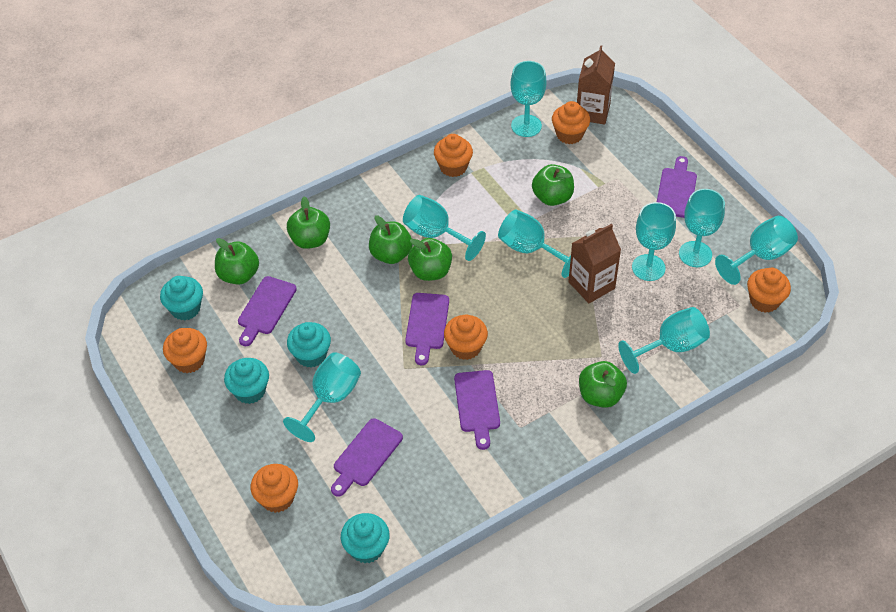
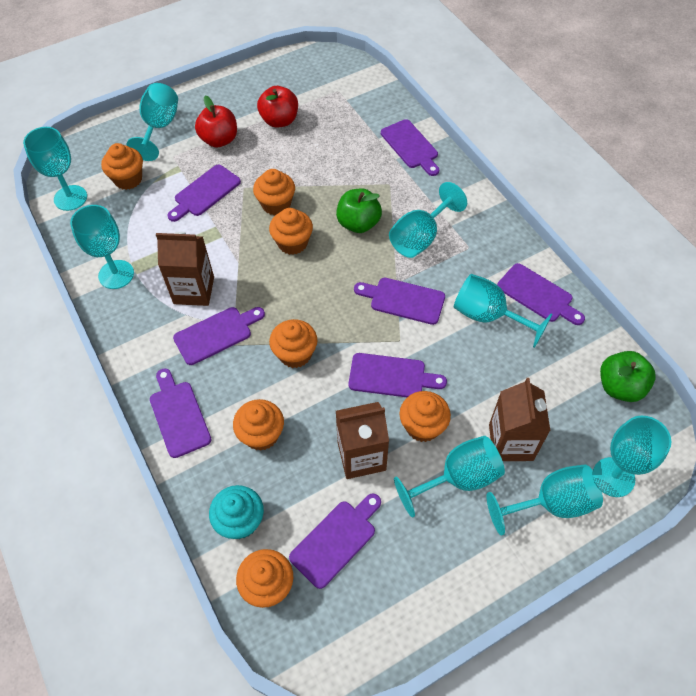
brown carton: 2 -> 3
green apple: 6 -> 2
orange cupcake: 6 -> 7
purple cutting board: 5 -> 8
red apple: 0 -> 2
turquoise cupcake: 4 -> 1

